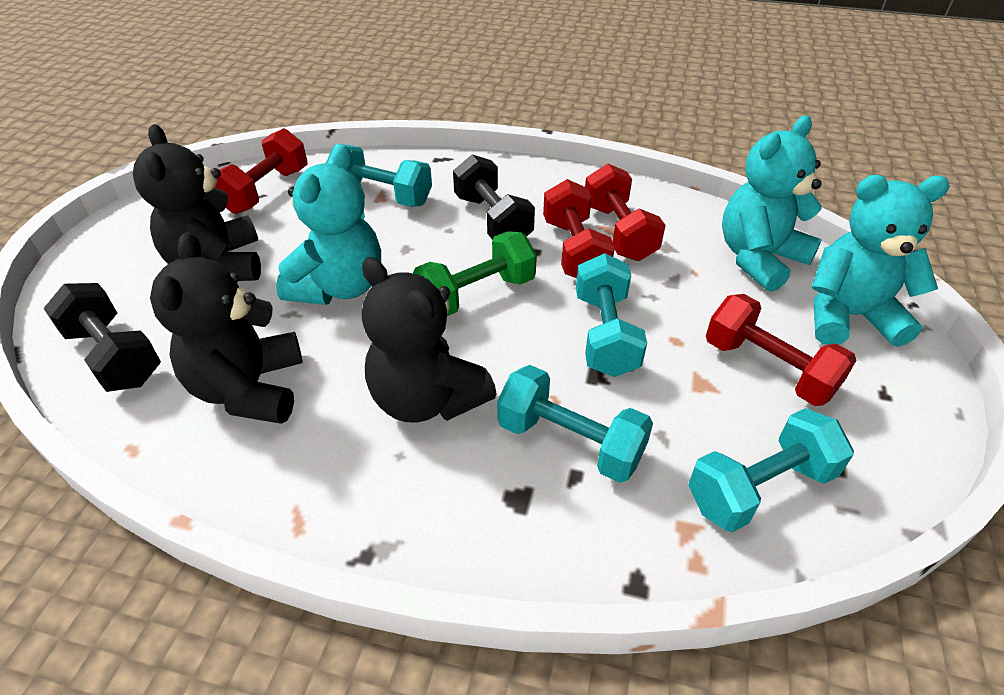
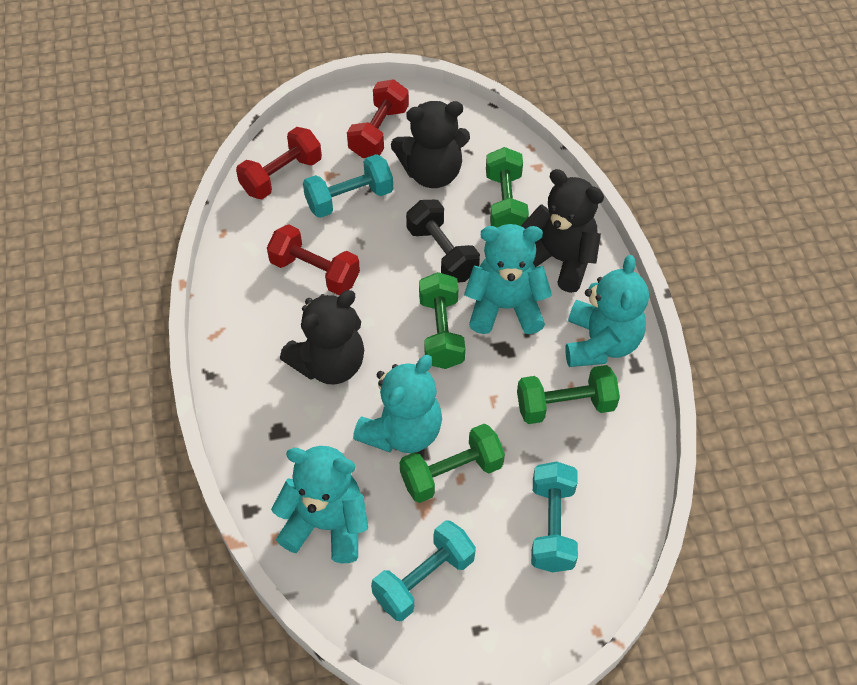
black dumbbell: 2 -> 1
green dumbbell: 1 -> 4
red dumbbell: 4 -> 3
turquoise dumbbell: 4 -> 3
turquoise teddy bear: 3 -> 4

